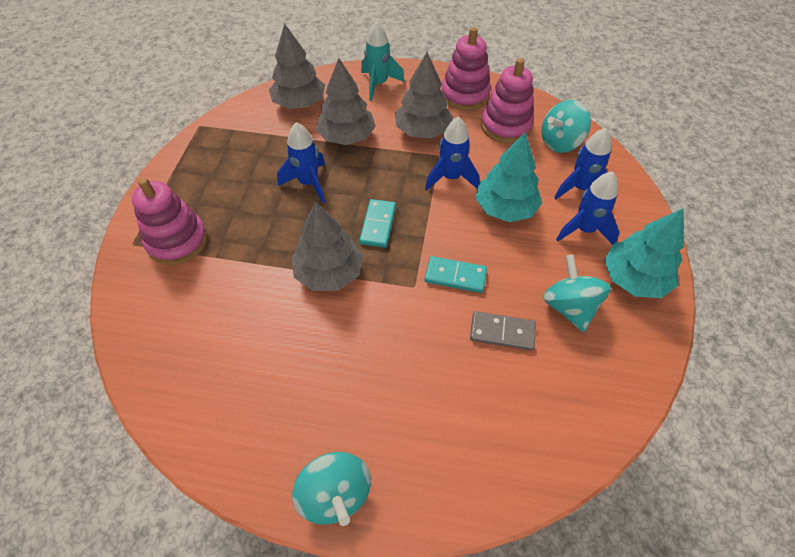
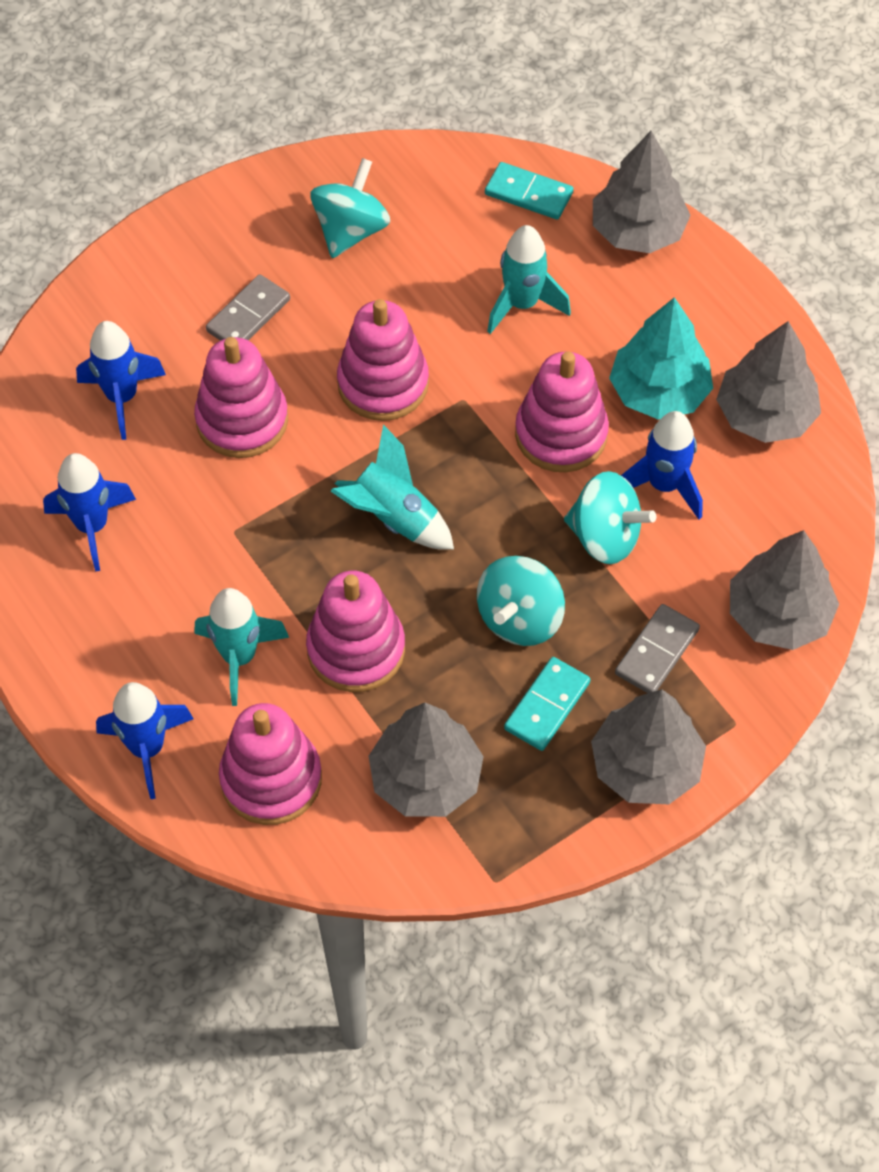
grey domino: 1 -> 2
grey tree: 4 -> 5
pink stacking toy: 3 -> 5
turquoise rocket: 1 -> 3
turquoise tree: 2 -> 1

